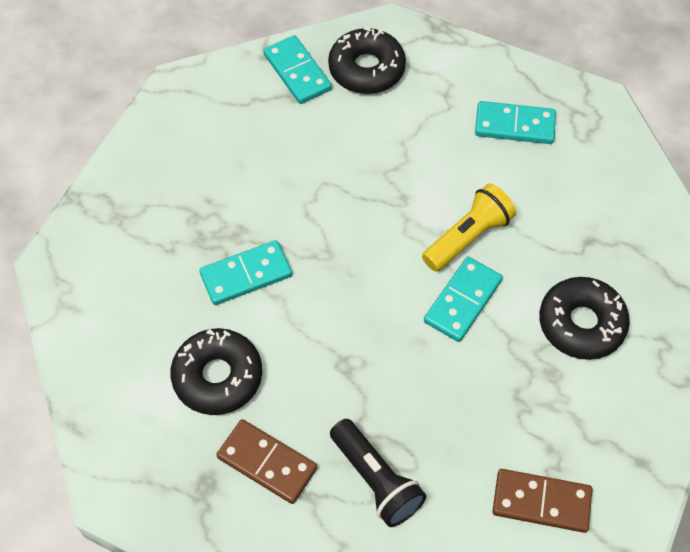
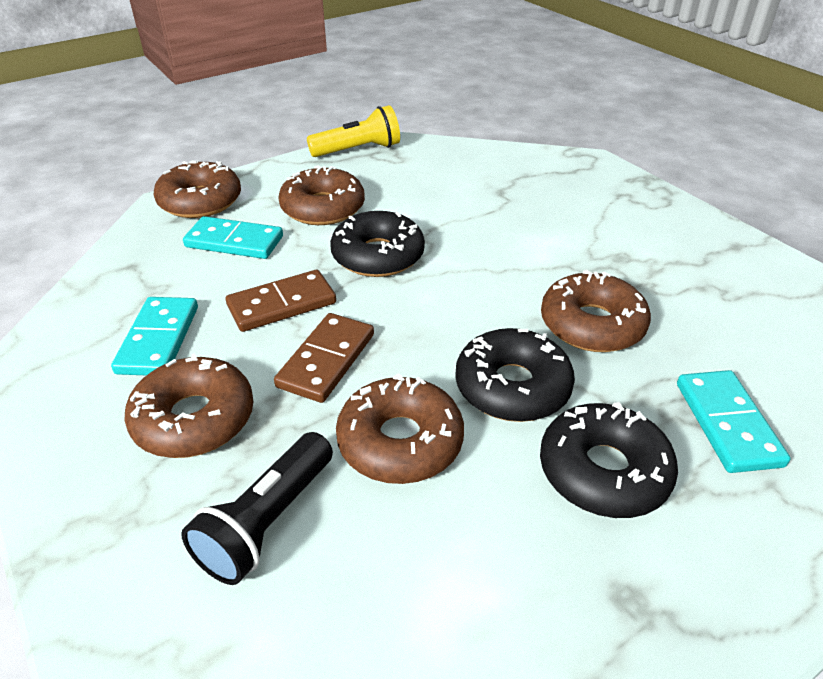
brown donut: 0 -> 5
turquoise domino: 4 -> 3

